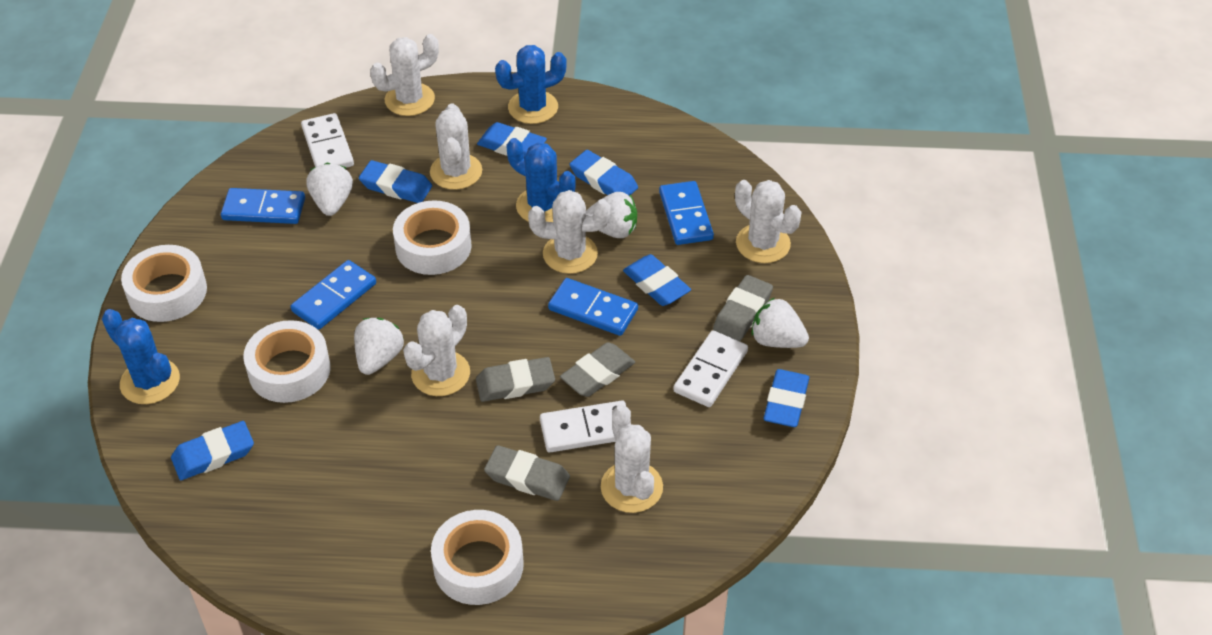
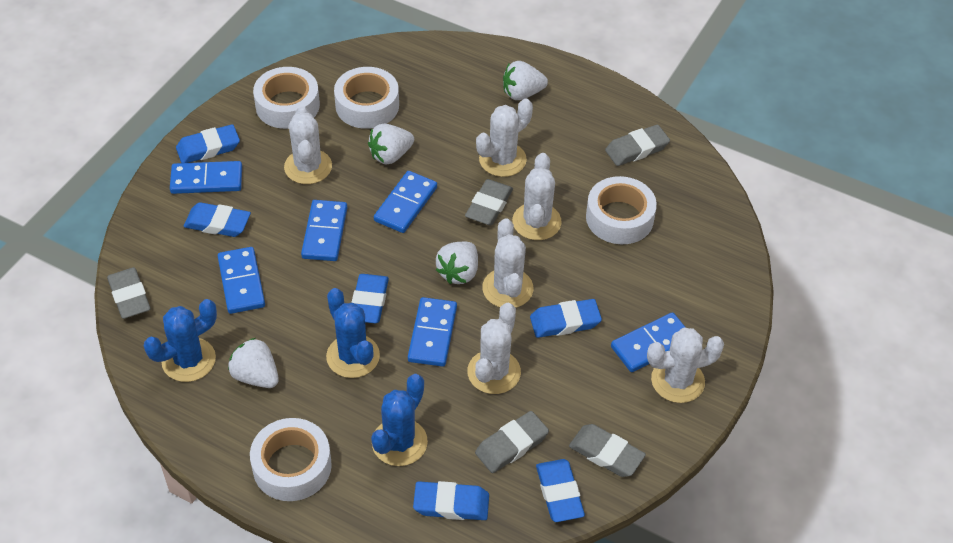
blue domino: 4 -> 6
grey eraser: 4 -> 5
white domino: 3 -> 0

